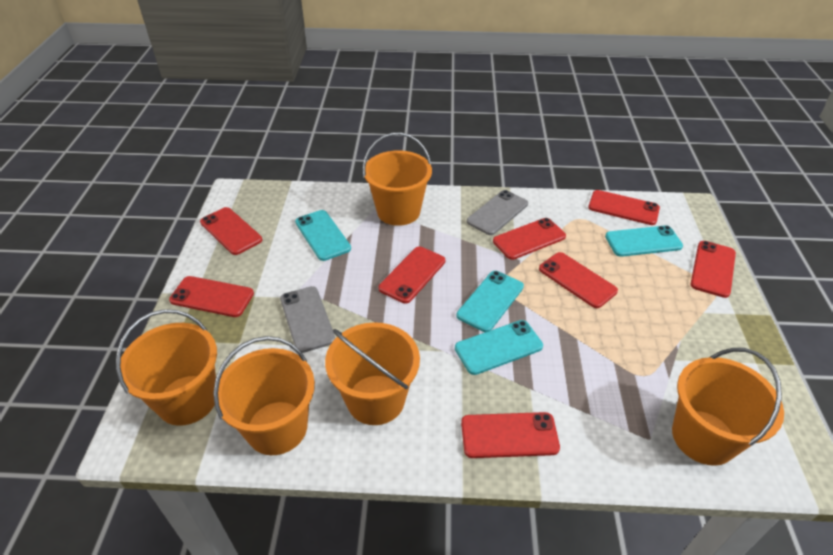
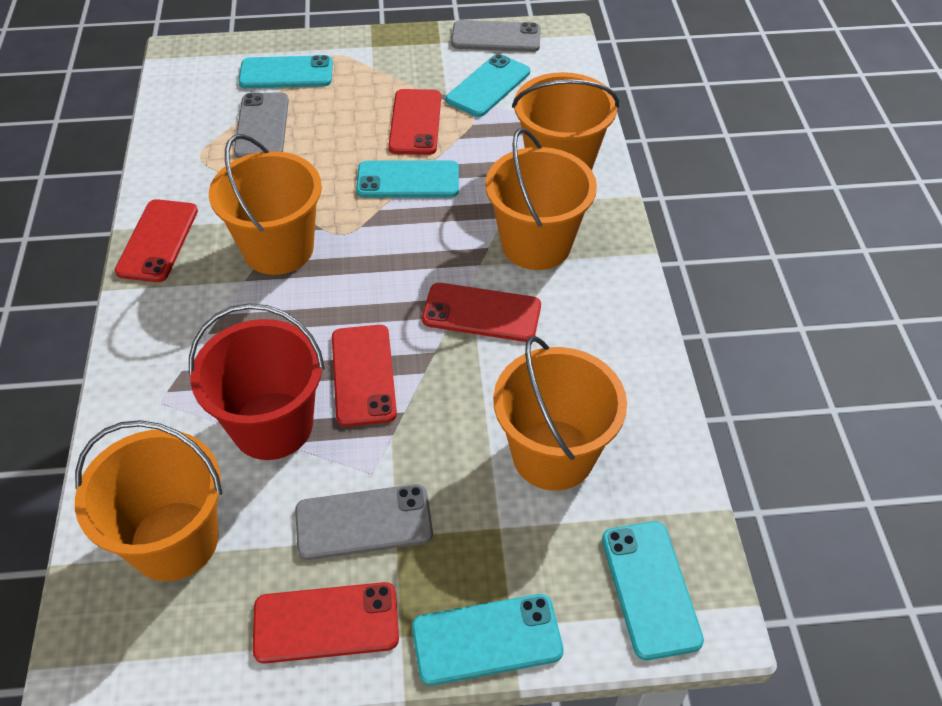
grey phone: 2 -> 3
red bucket: 0 -> 1
red phone: 8 -> 5
turquoise phone: 4 -> 5

